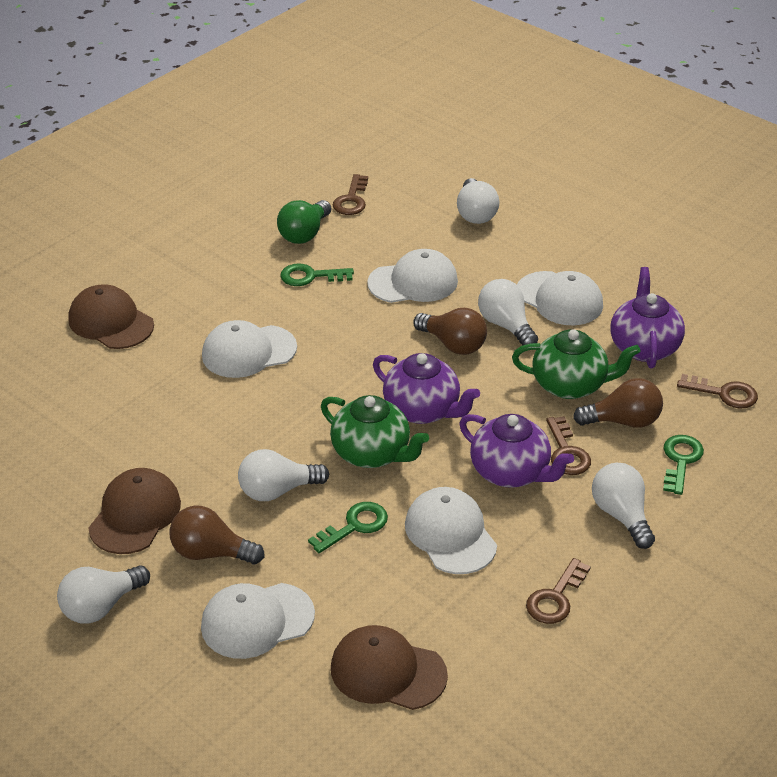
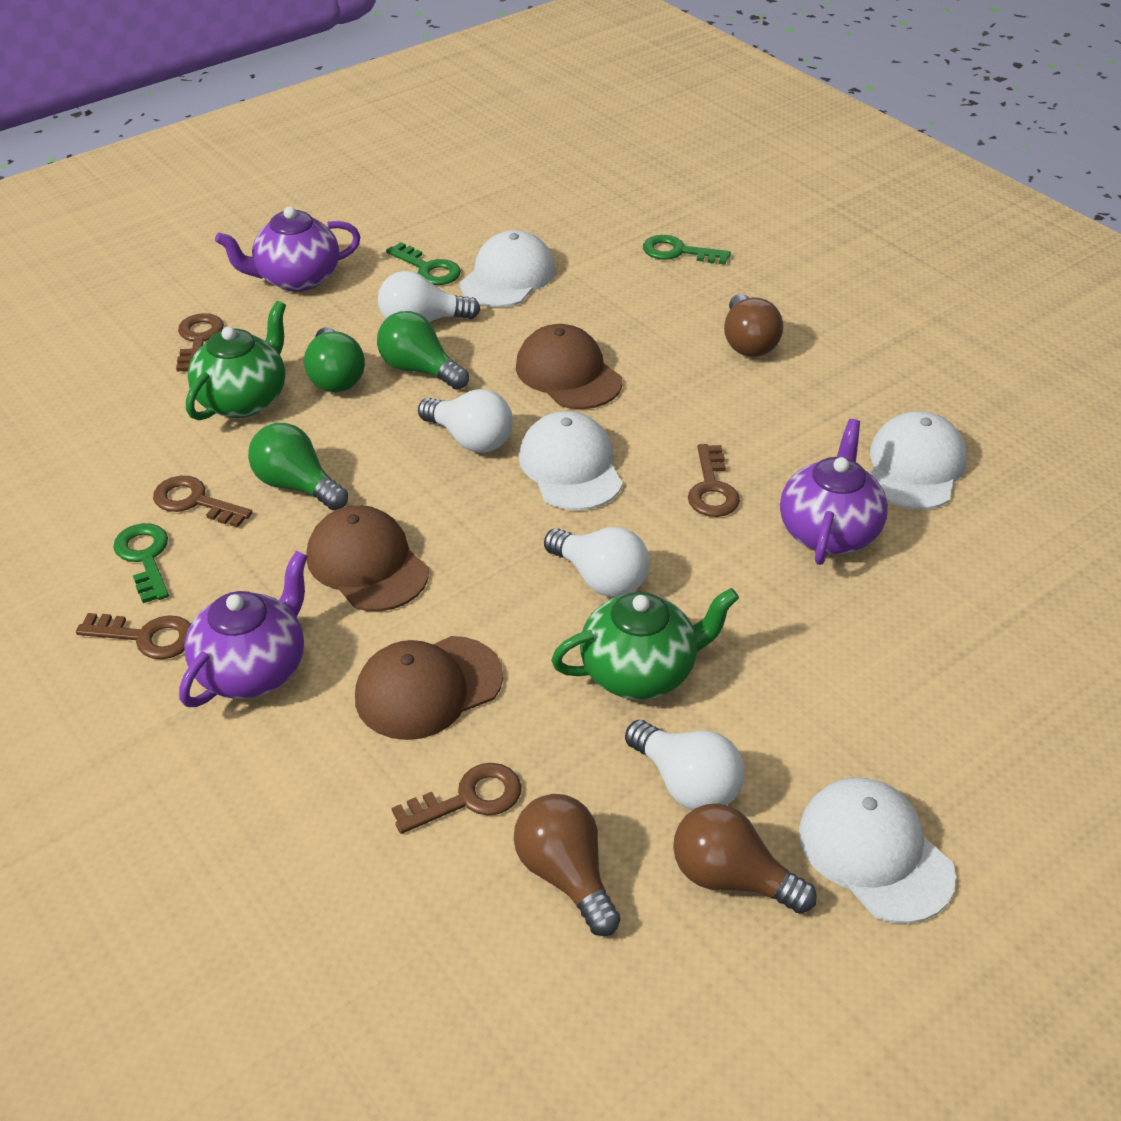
brown key: 4 -> 5
green light bulb: 1 -> 3
white cap: 5 -> 4
white light bulb: 5 -> 4

